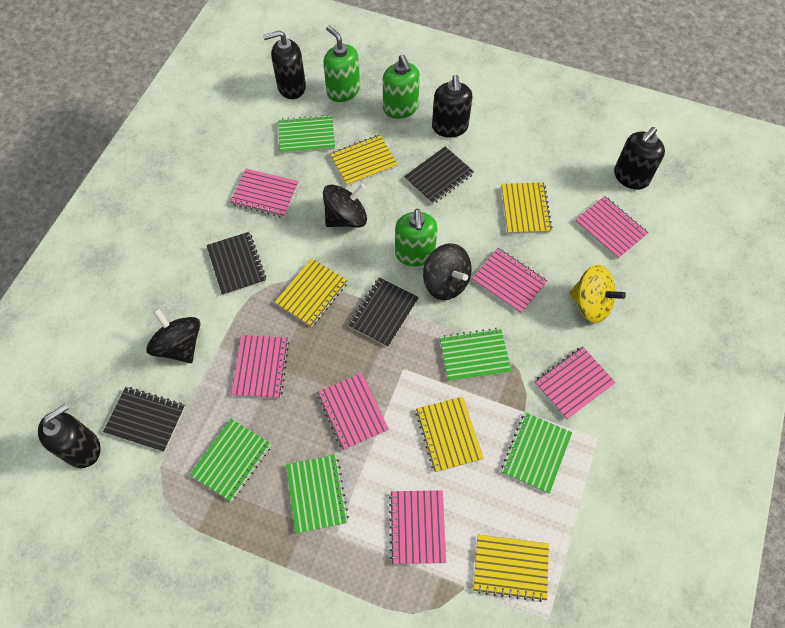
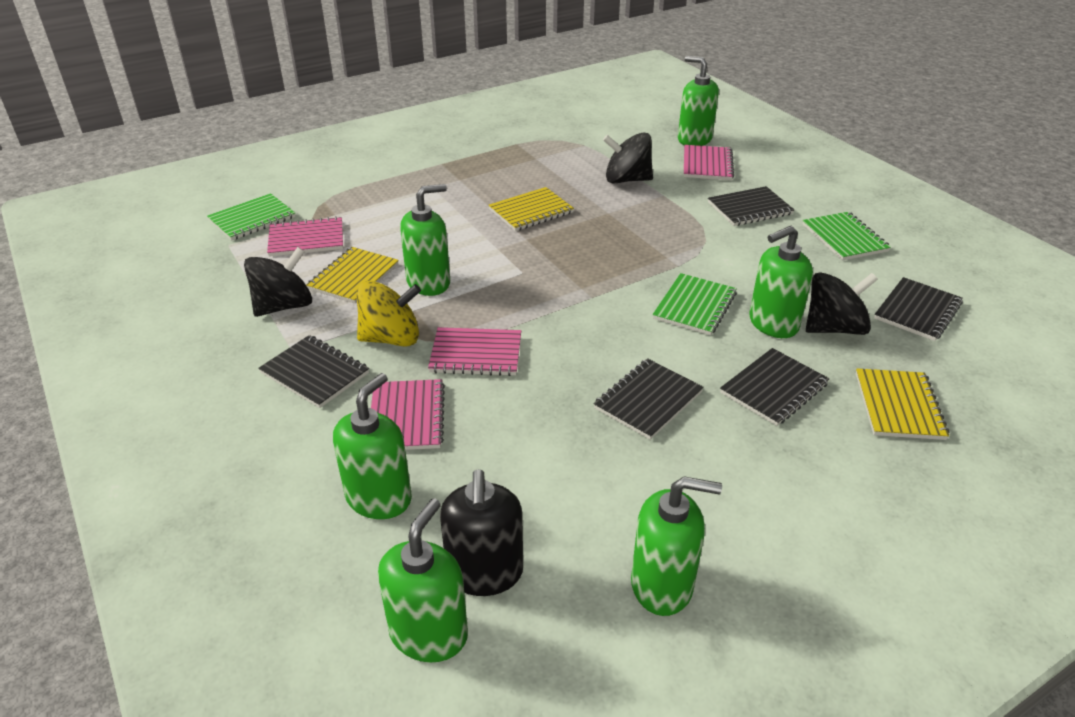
black notebook: 4 -> 5
black soap dispenser: 4 -> 1
green notebook: 5 -> 3
green soap dispenser: 3 -> 6
pink notebook: 7 -> 4
yellow notebook: 5 -> 3

